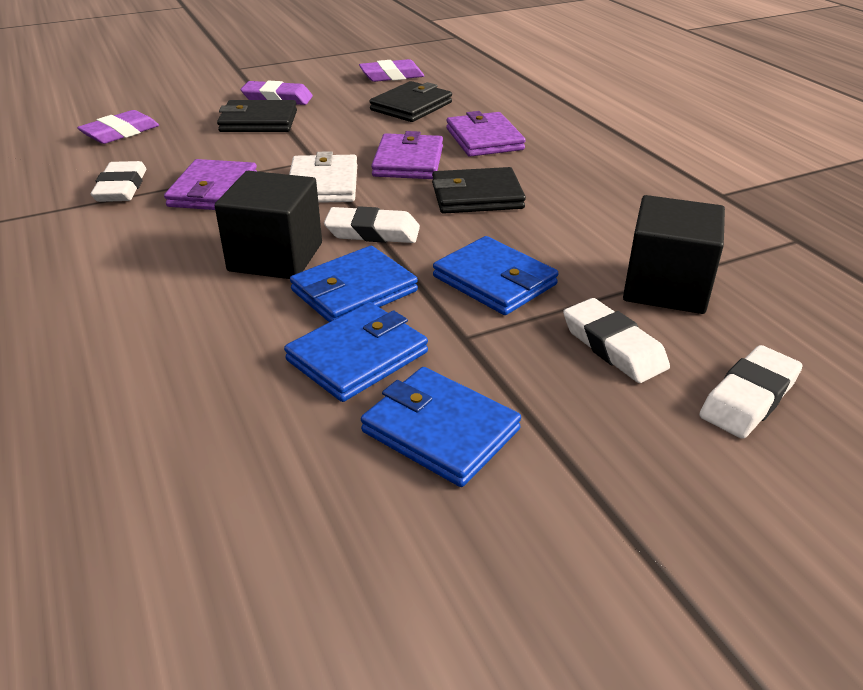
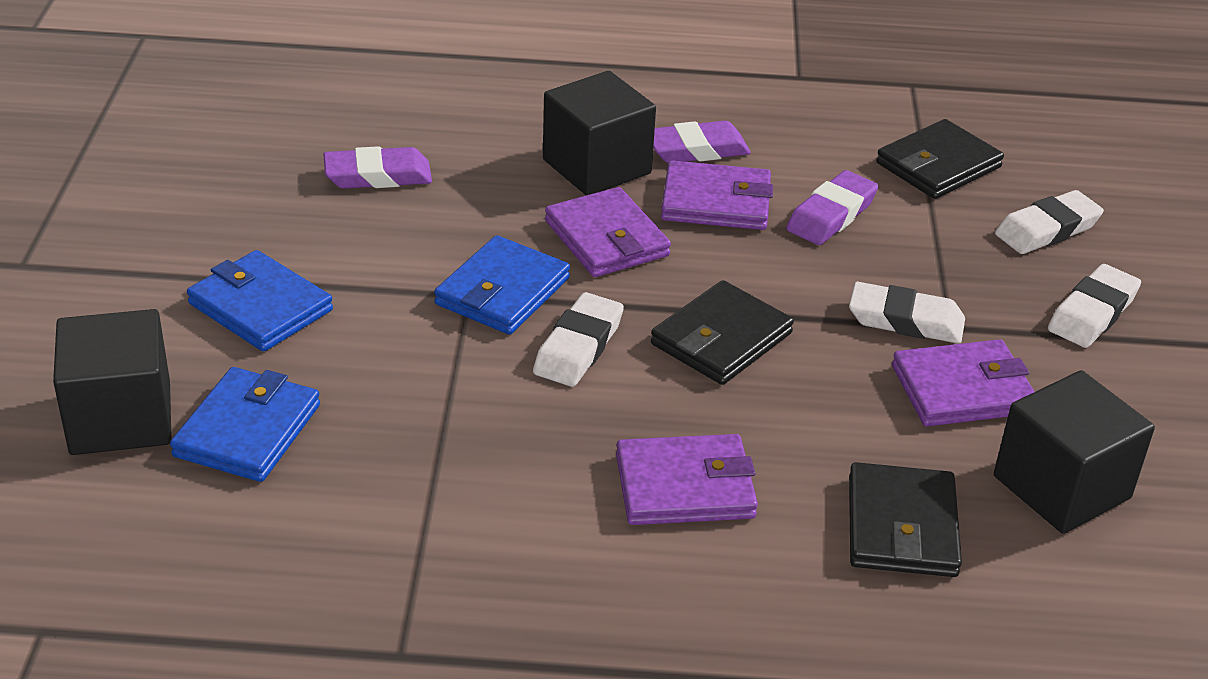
black cube: 2 -> 3
blue wallet: 4 -> 3
purple wallet: 3 -> 4
white wallet: 1 -> 0

